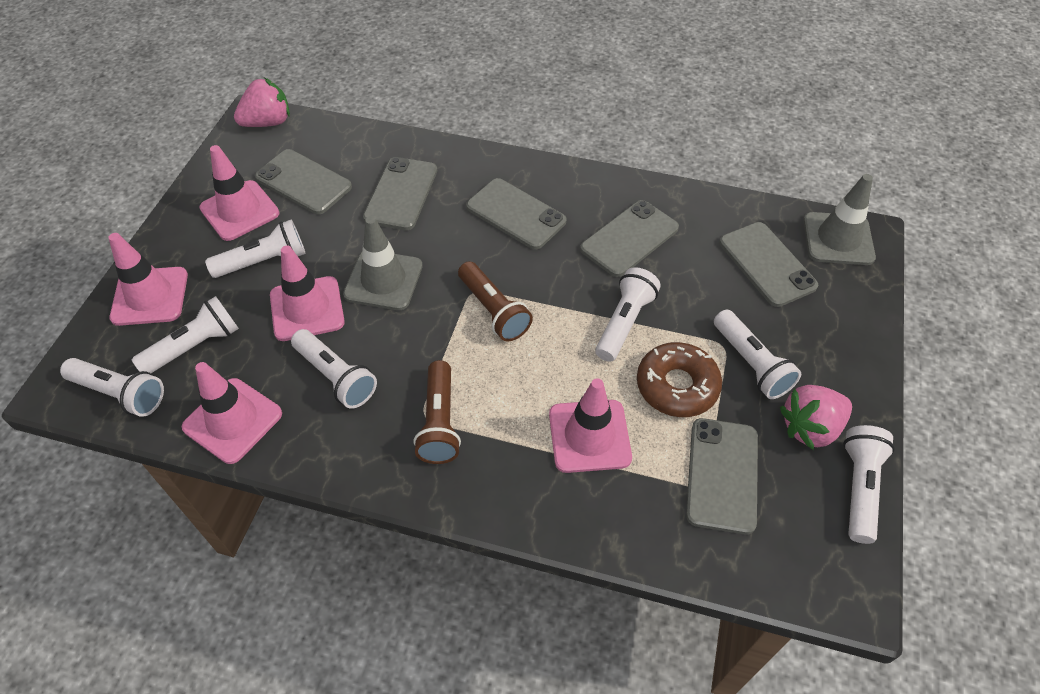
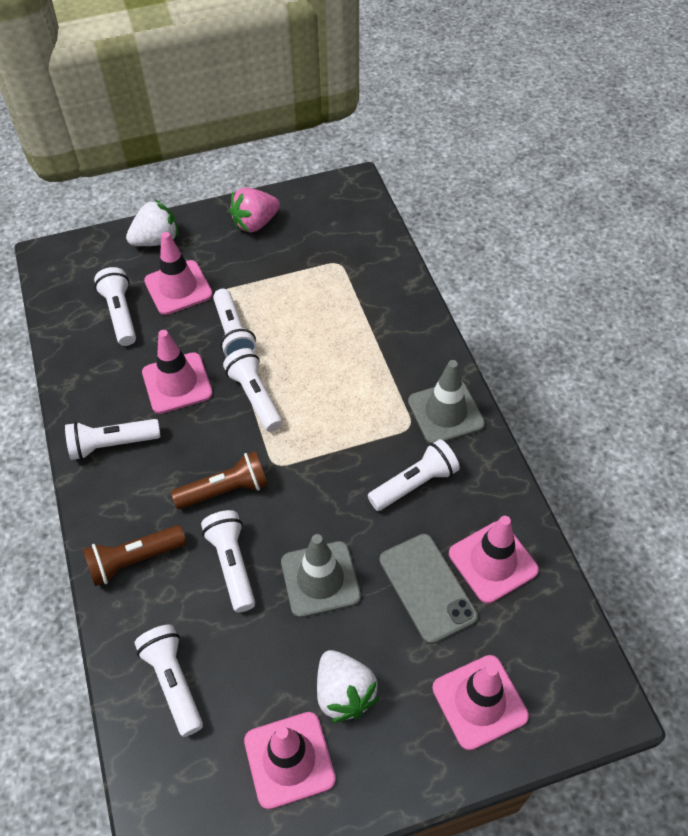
brown donut: 1 -> 0
grey phone: 6 -> 1
pink strawberry: 2 -> 1
white strawberry: 0 -> 2

